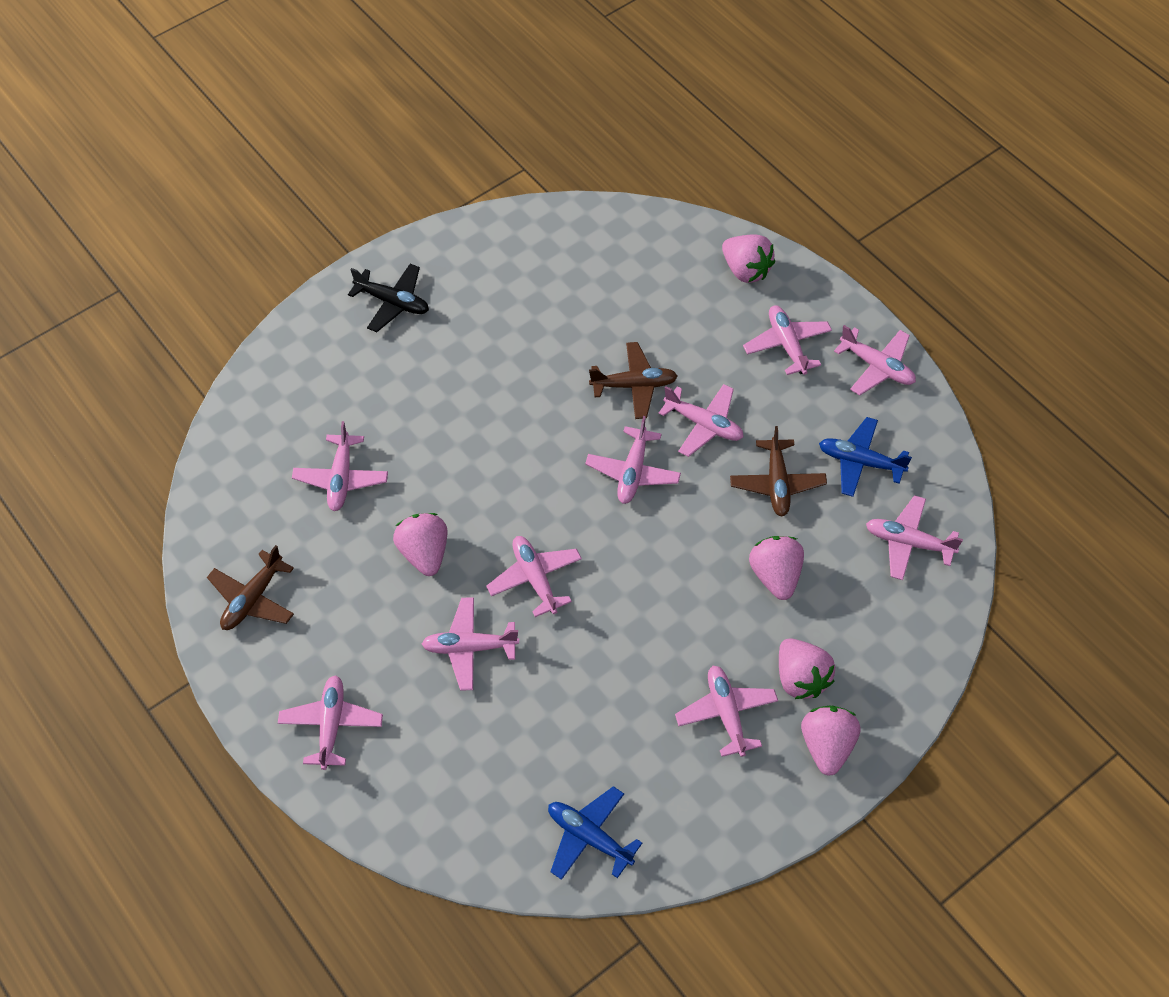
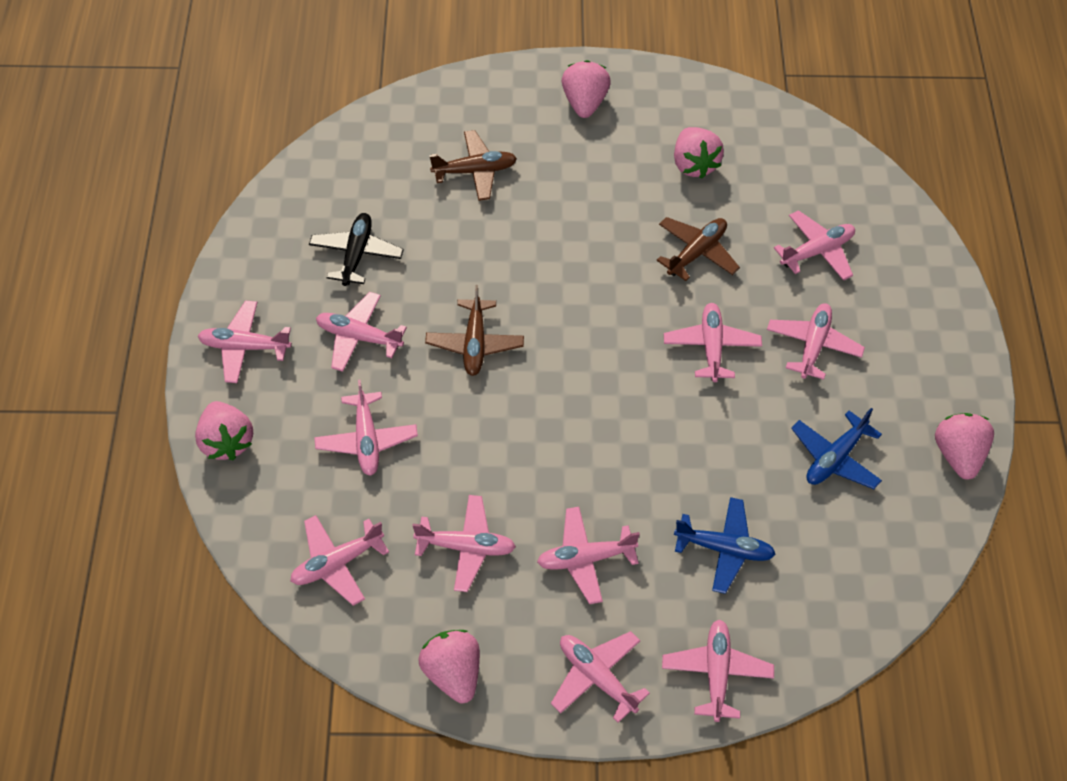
pink plane: 10 -> 11

